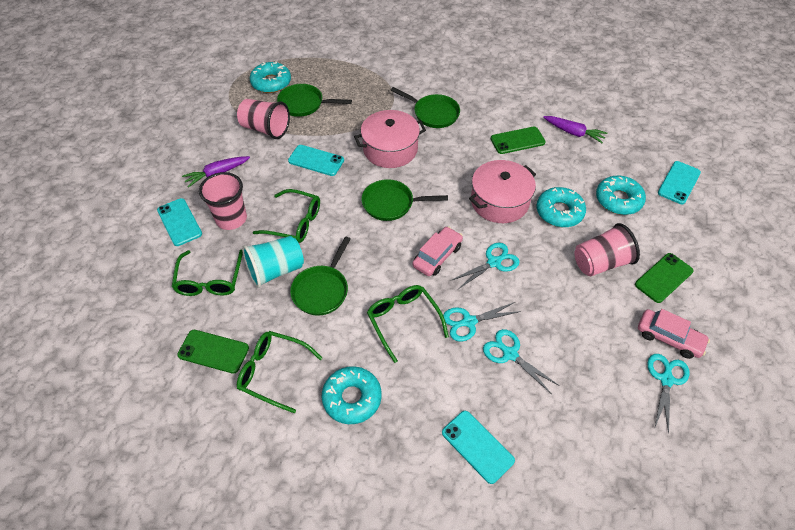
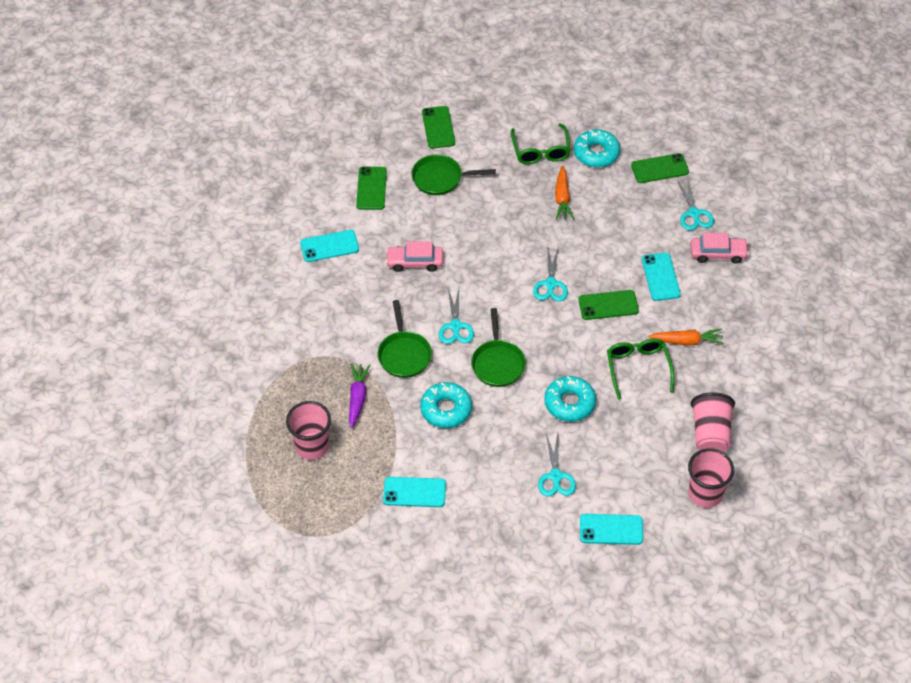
green glasses: 4 -> 2
green pan: 4 -> 3
green phone: 3 -> 4
orange carrot: 0 -> 2
pink pot: 2 -> 0
purple carrot: 2 -> 1
turquoise cup: 1 -> 0
turquoise donut: 4 -> 3

